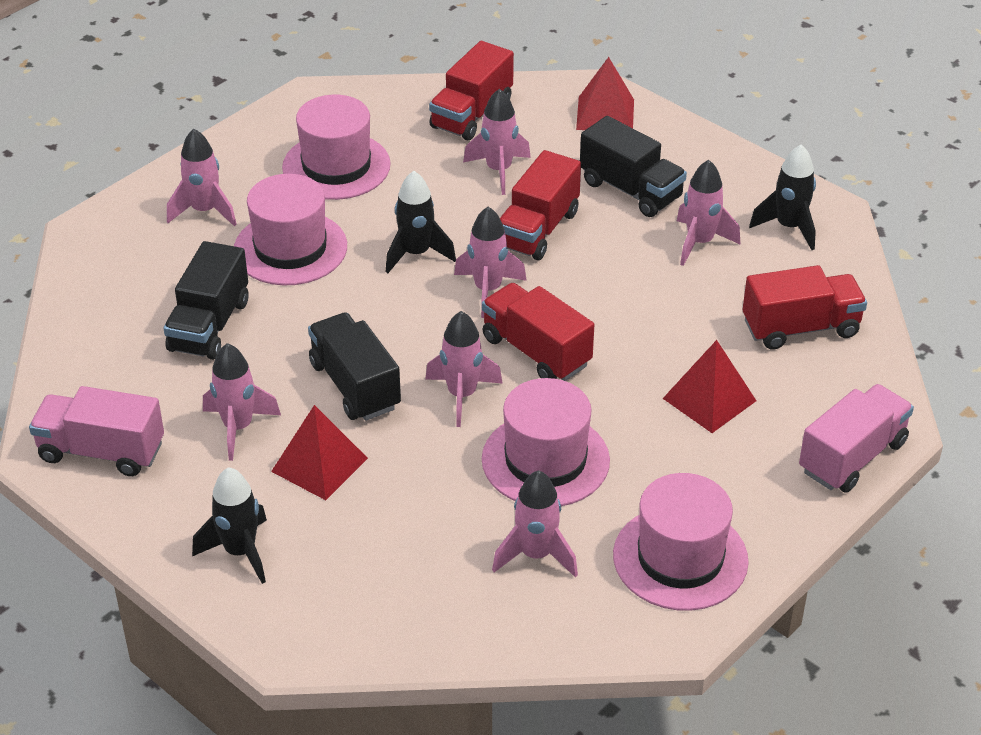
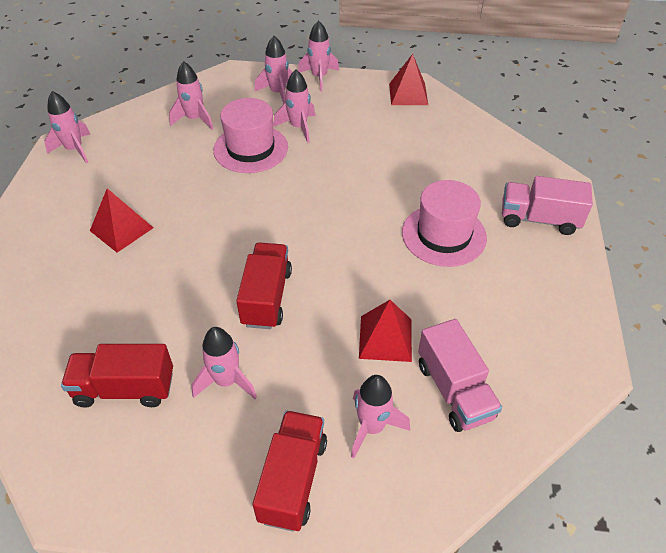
black rocket: 3 -> 0
black truck: 3 -> 0
pink hat: 4 -> 2
red truck: 4 -> 3

